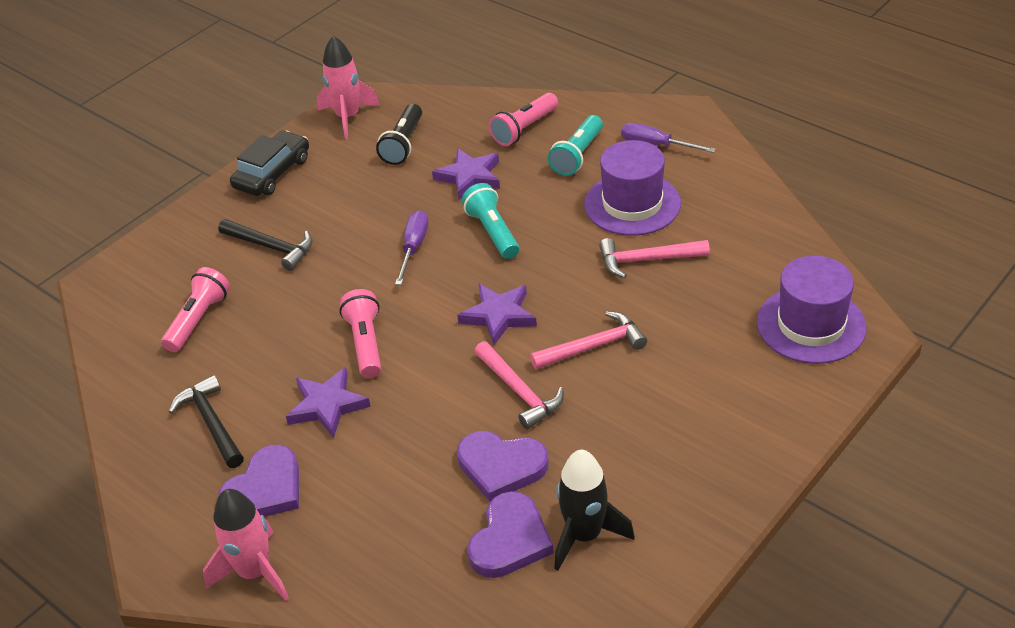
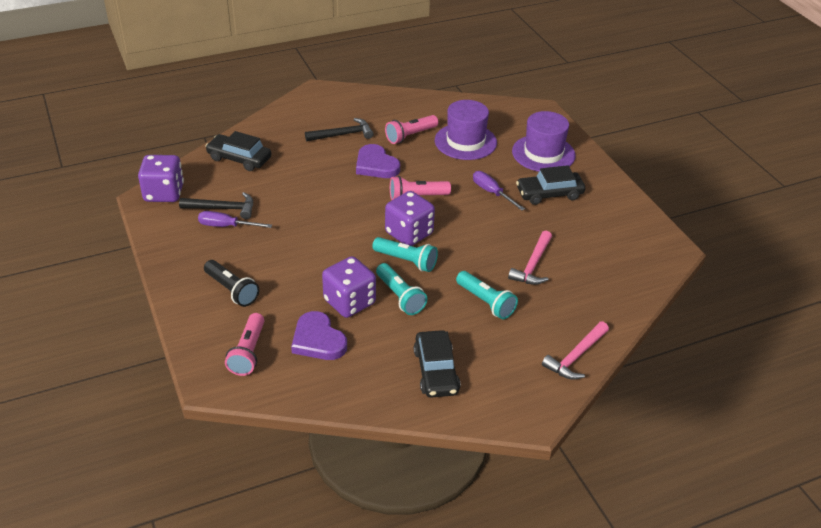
black car: 1 -> 3
black rocket: 1 -> 0
pink hammer: 3 -> 2
pink rocket: 2 -> 0
purple dice: 0 -> 3
purple heart: 3 -> 2
purple star: 3 -> 0
turquoise flashlight: 2 -> 3

